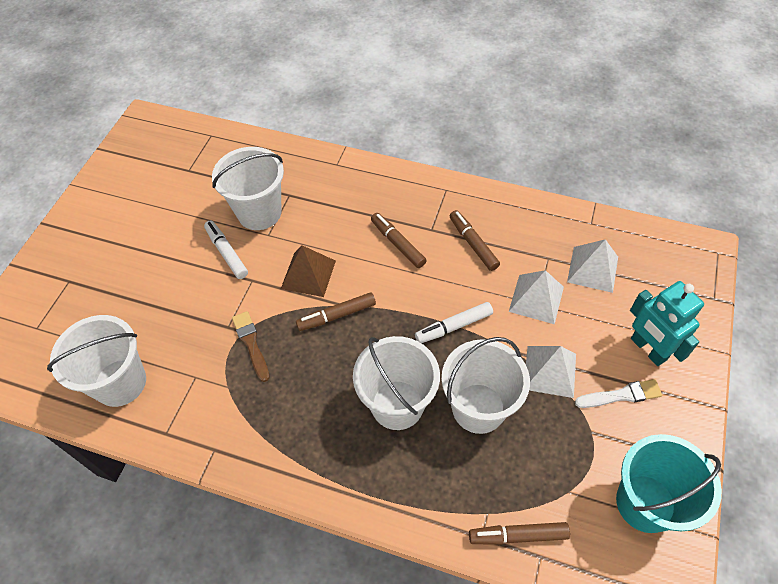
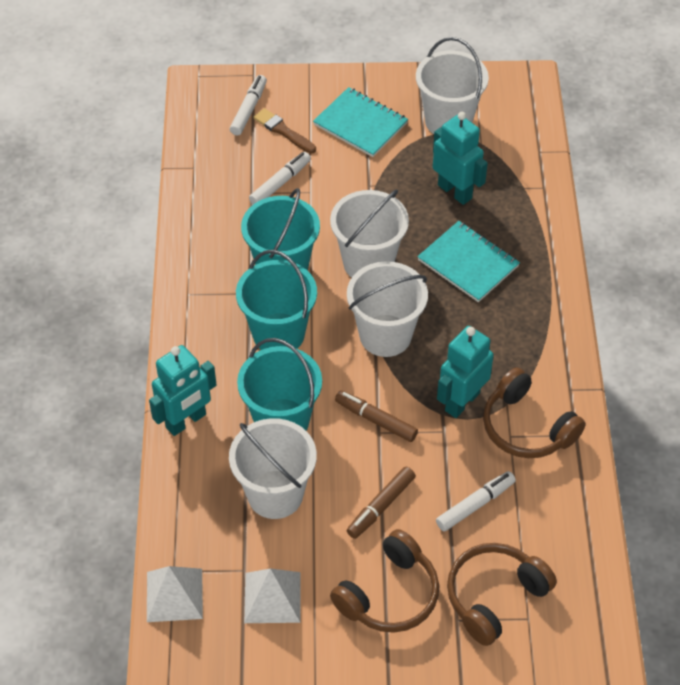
brown headphones: 0 -> 3
brown marker: 4 -> 2
brown pyramid: 1 -> 0
turquoise bucket: 1 -> 3
turquoise notebook: 0 -> 2
turquoise robot: 1 -> 3
white brush: 1 -> 0
white marker: 2 -> 3
white pyramid: 3 -> 2

